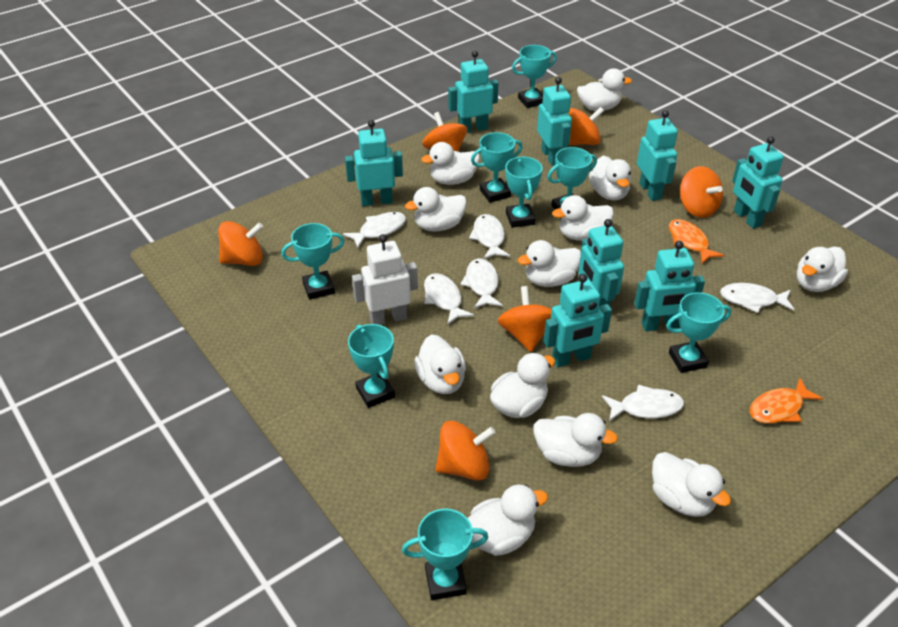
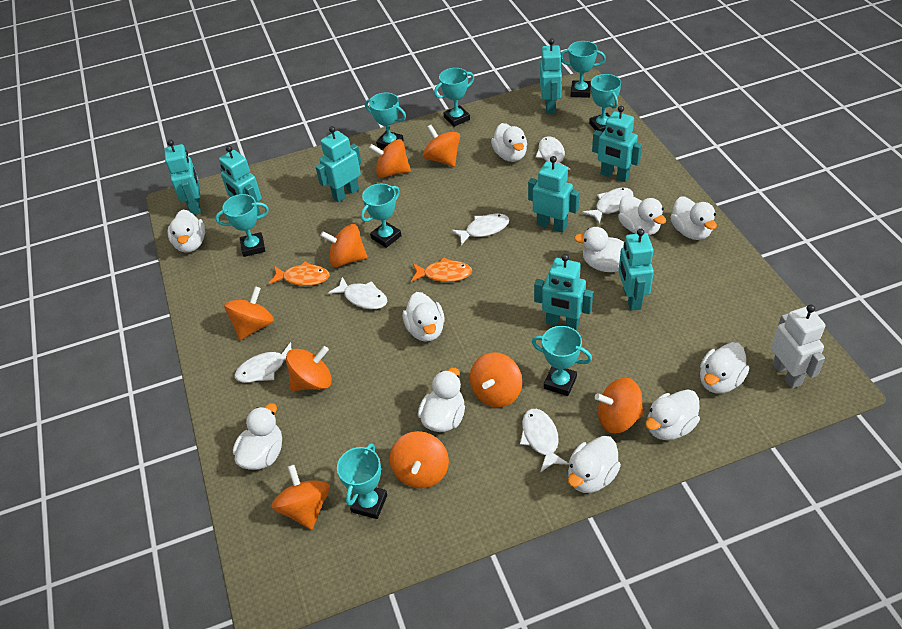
orange spinning top: 6 -> 9
white duck: 12 -> 11

